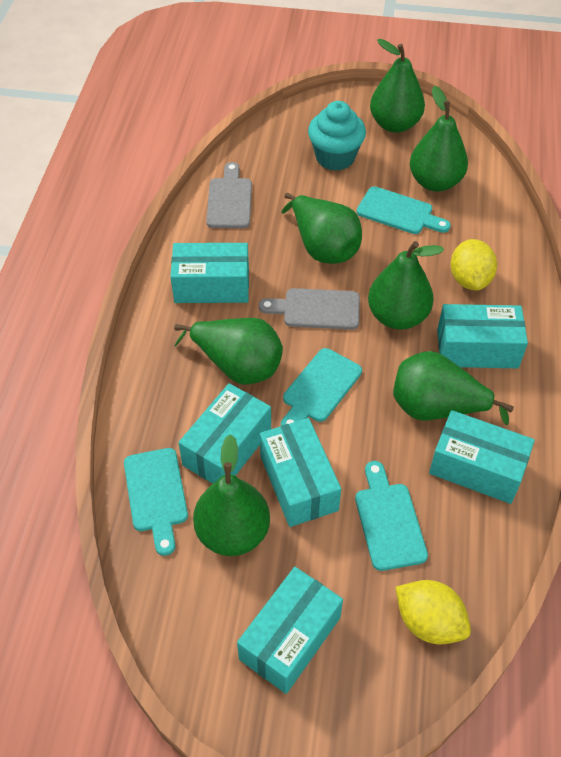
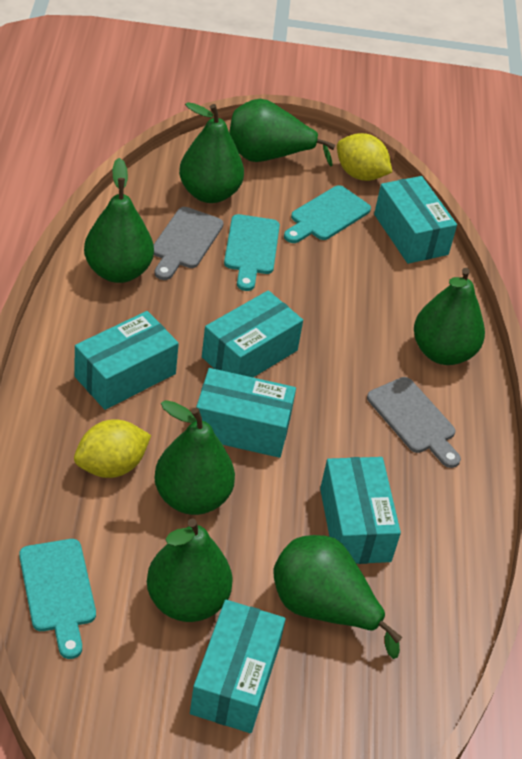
turquoise cupcake: 1 -> 0
turquoise cutting board: 4 -> 3

